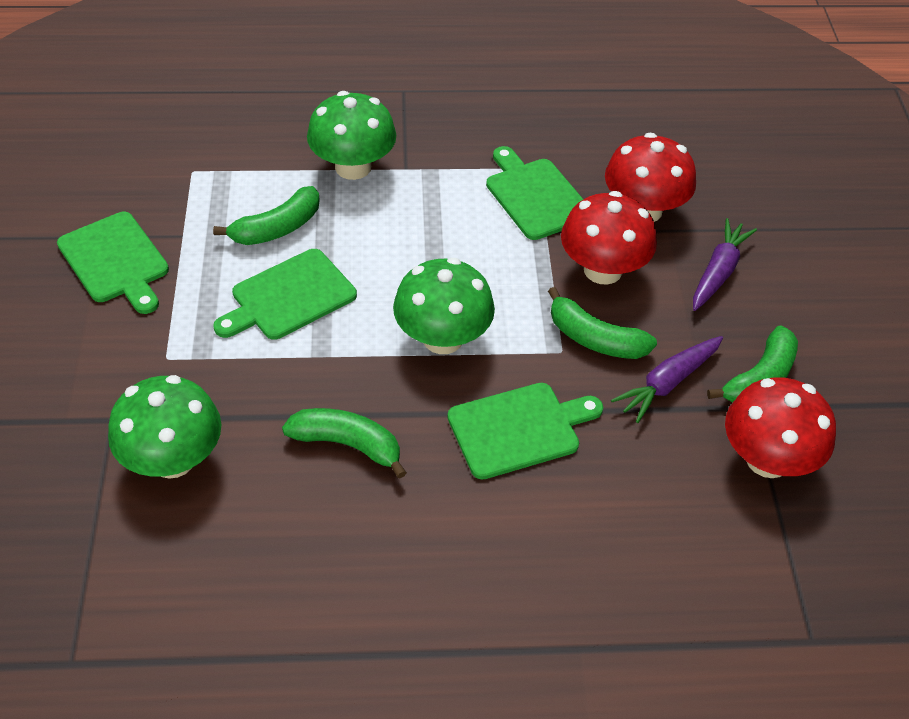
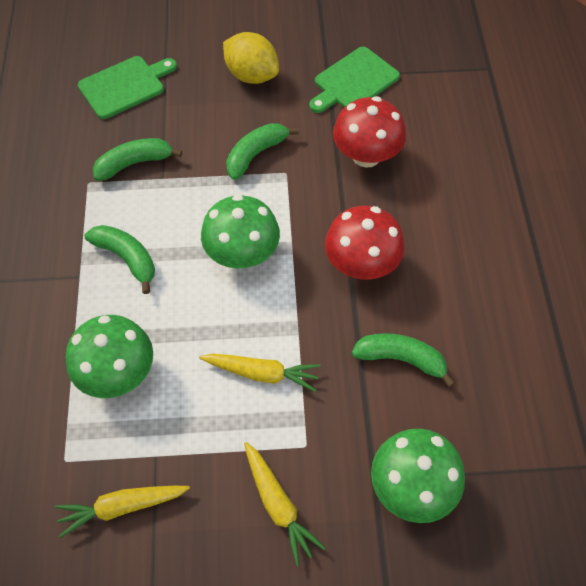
green cutting board: 4 -> 2
purple carrot: 2 -> 0
red mushroom: 3 -> 2
yellow carrot: 0 -> 3
yellow lemon: 0 -> 1

